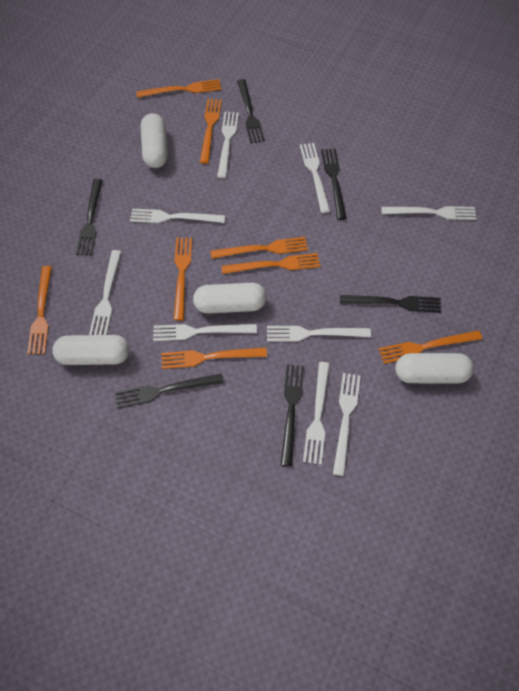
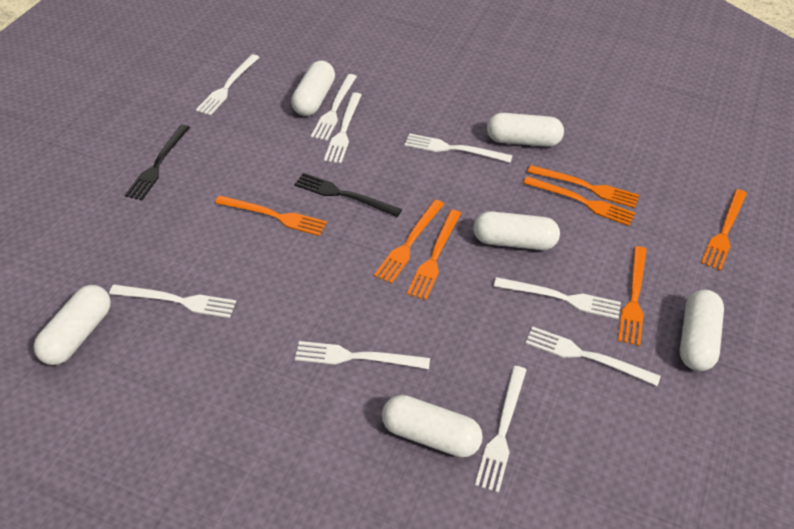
black fork: 6 -> 2
orange fork: 8 -> 7
white capsule: 4 -> 6

